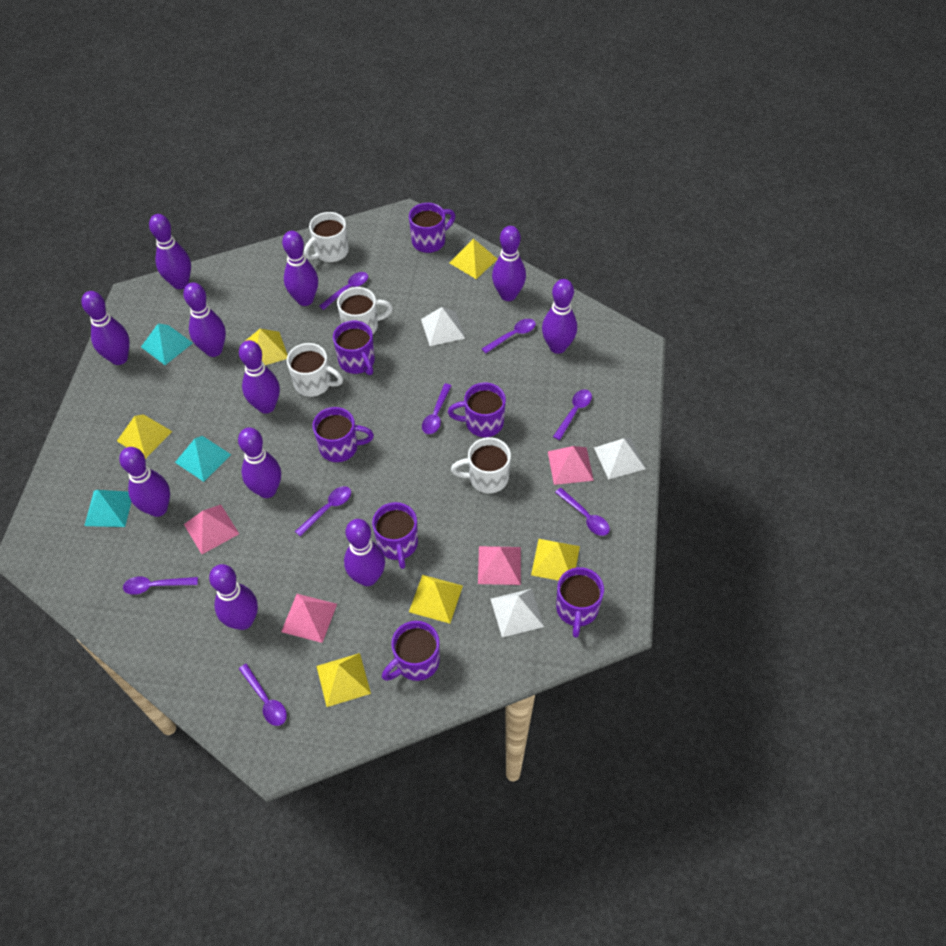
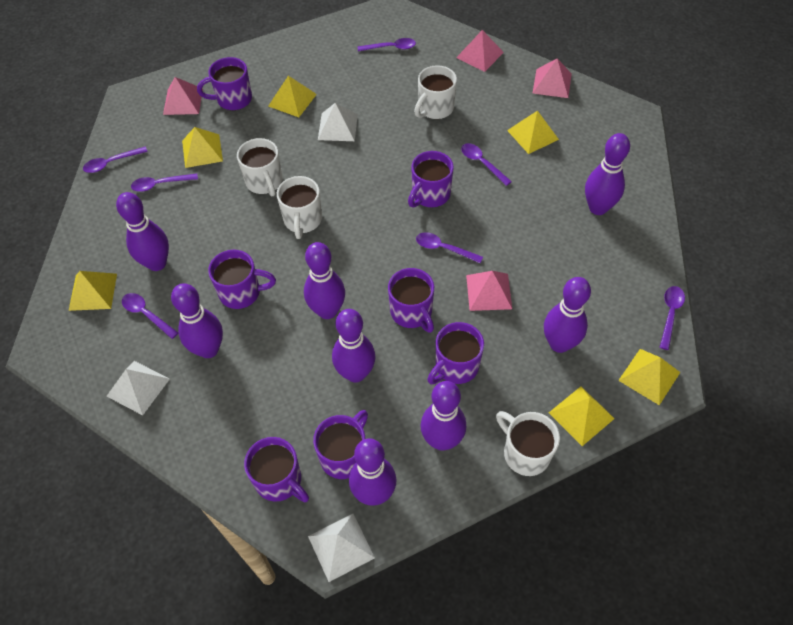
purple bowling pin: 11 -> 8
purple spoon: 8 -> 7
turquoise pyramid: 3 -> 0

